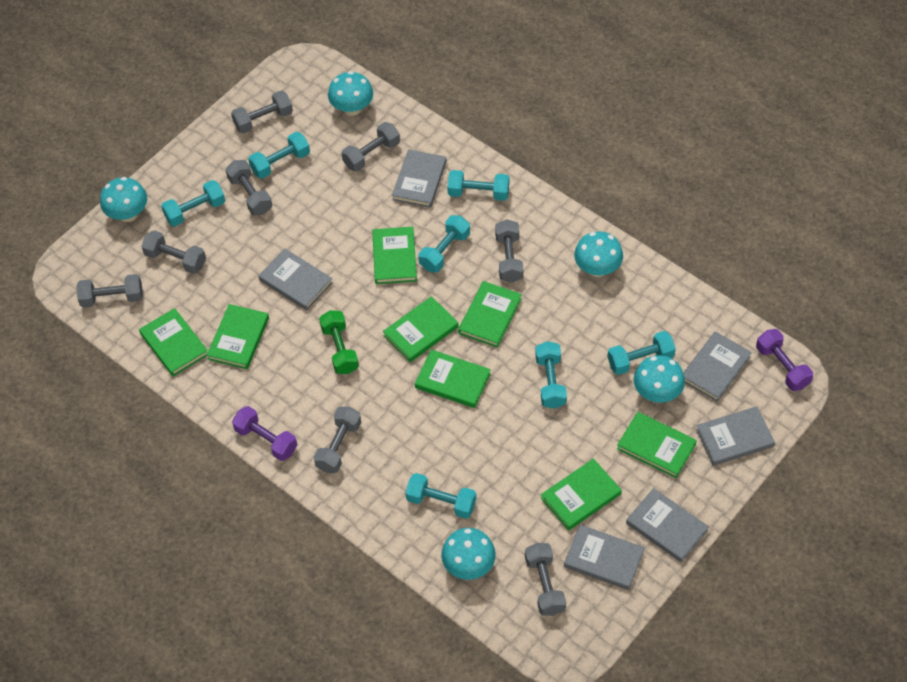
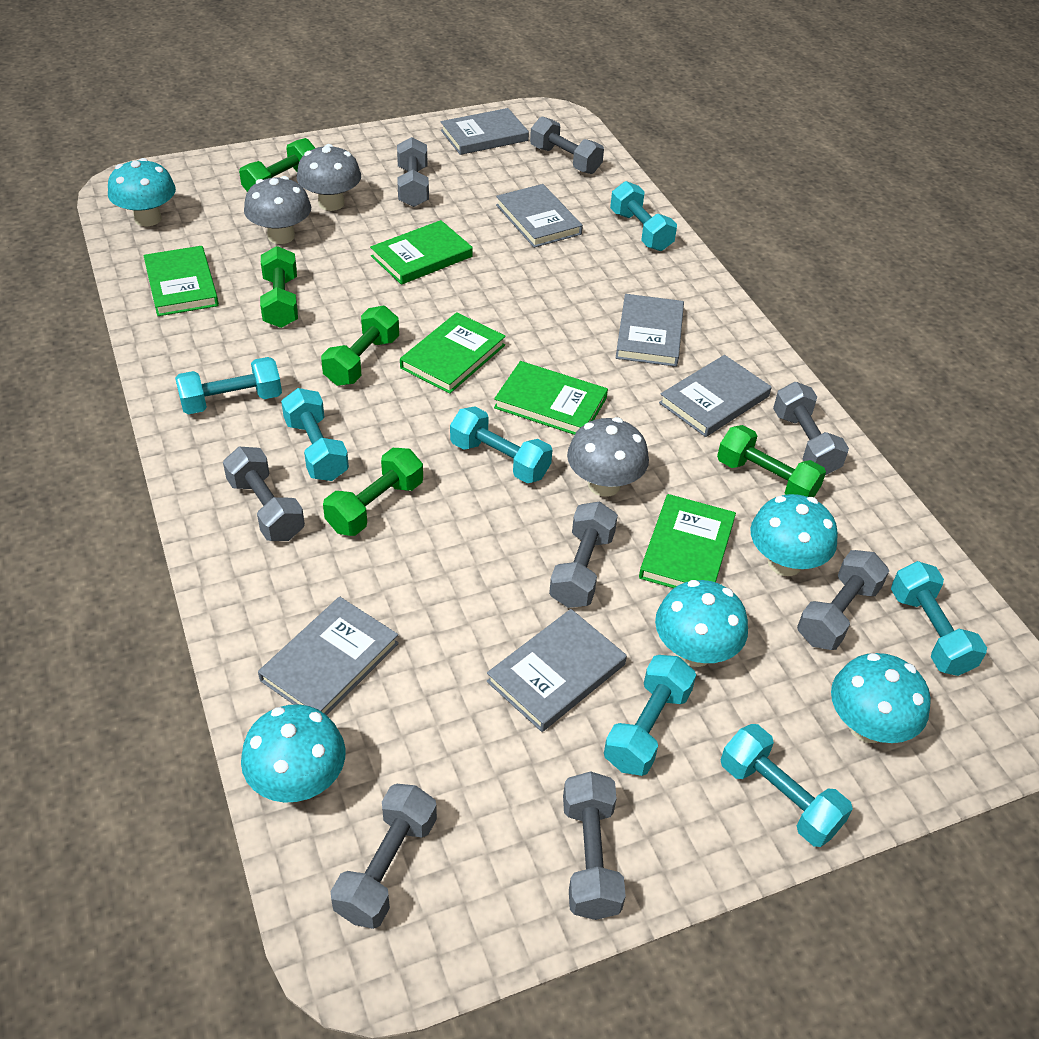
green book: 8 -> 5
green dumbbell: 1 -> 5
grey mushroom: 0 -> 3
purple dumbbell: 2 -> 0

